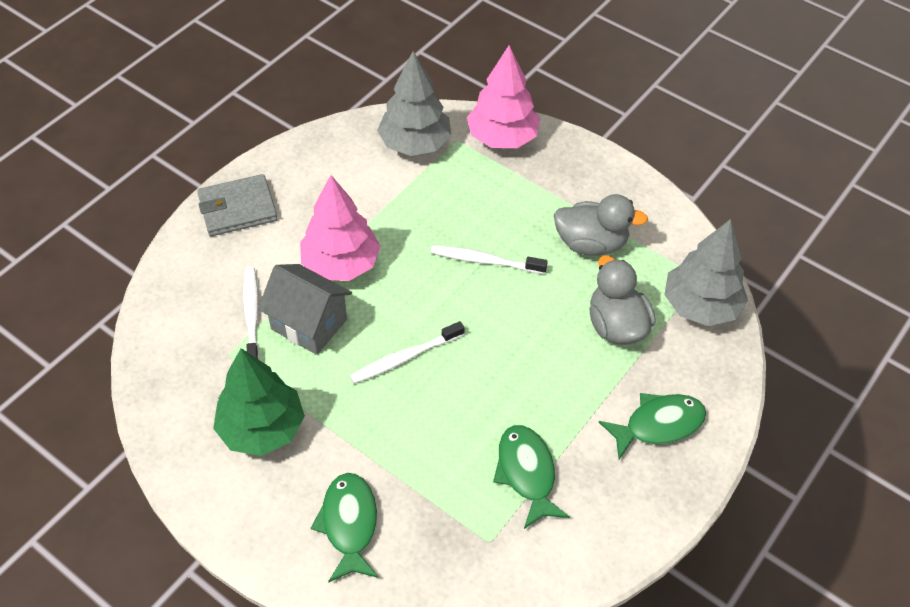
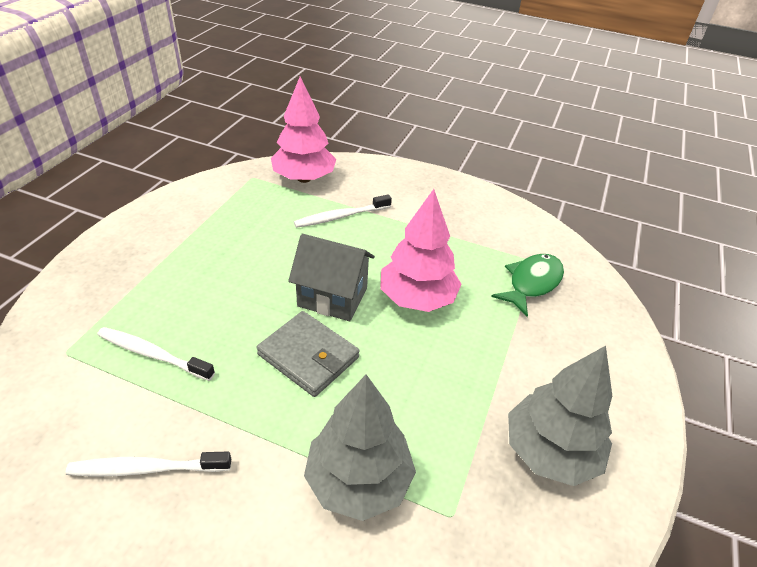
green fish: 3 -> 1
green tree: 1 -> 0
grey duck: 2 -> 0

